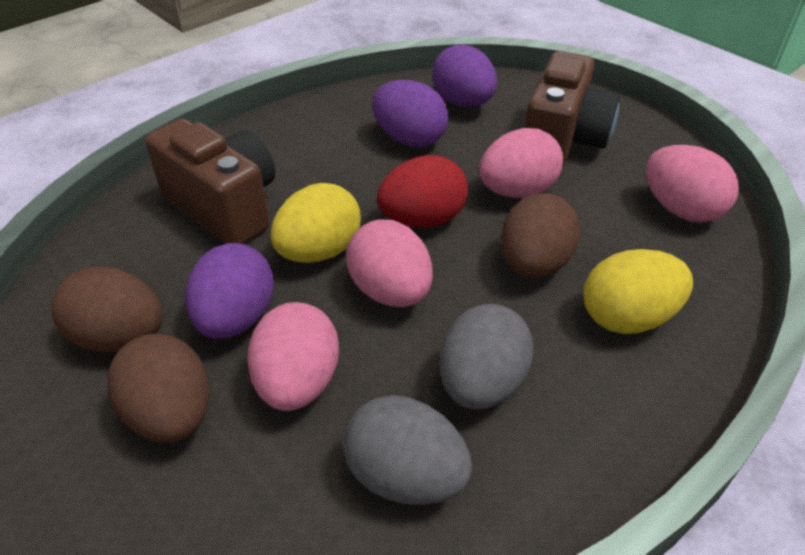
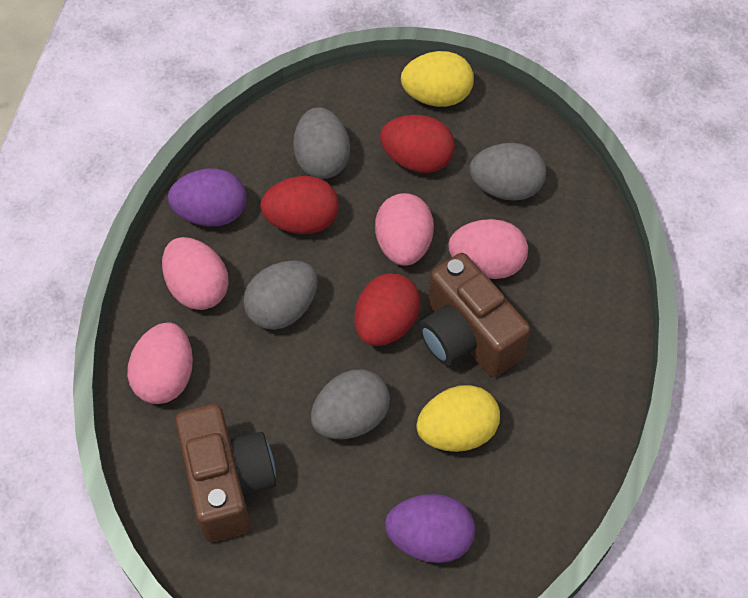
brown egg: 3 -> 0
grey egg: 2 -> 4
purple egg: 3 -> 2
red egg: 1 -> 3

